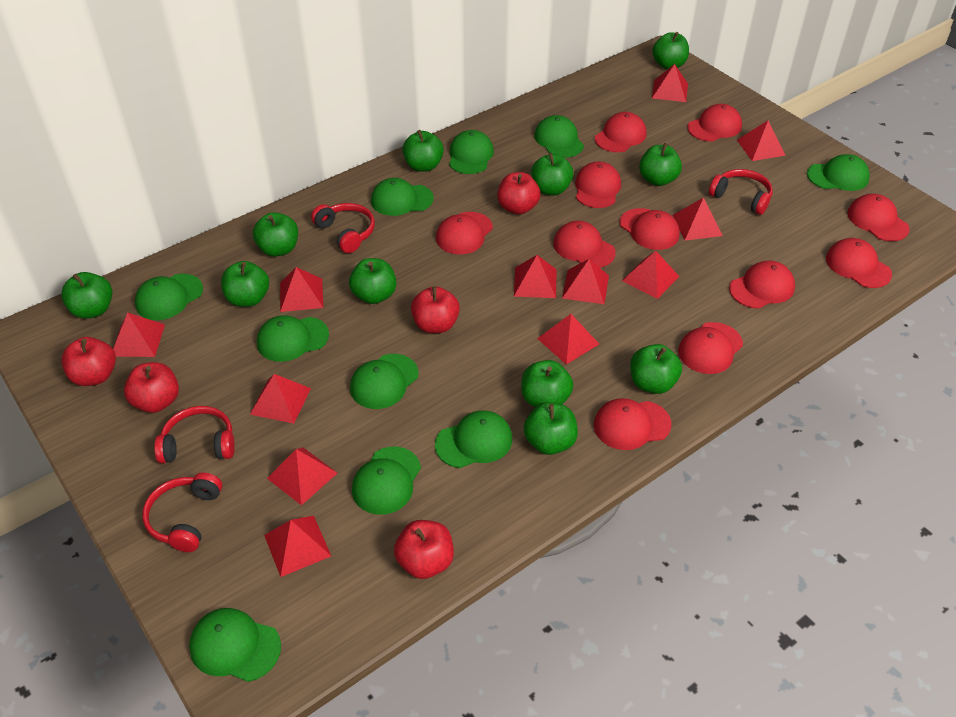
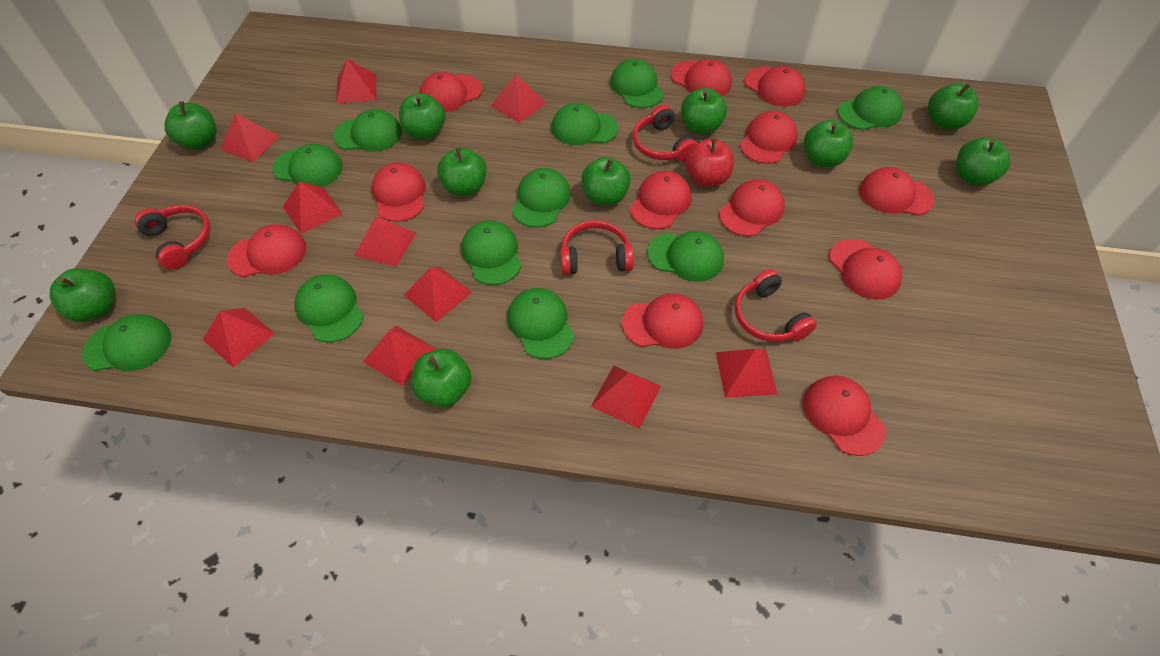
green apple: 11 -> 10
green cap: 10 -> 11
red apple: 5 -> 1
red cap: 11 -> 12
red pyramid: 12 -> 10

